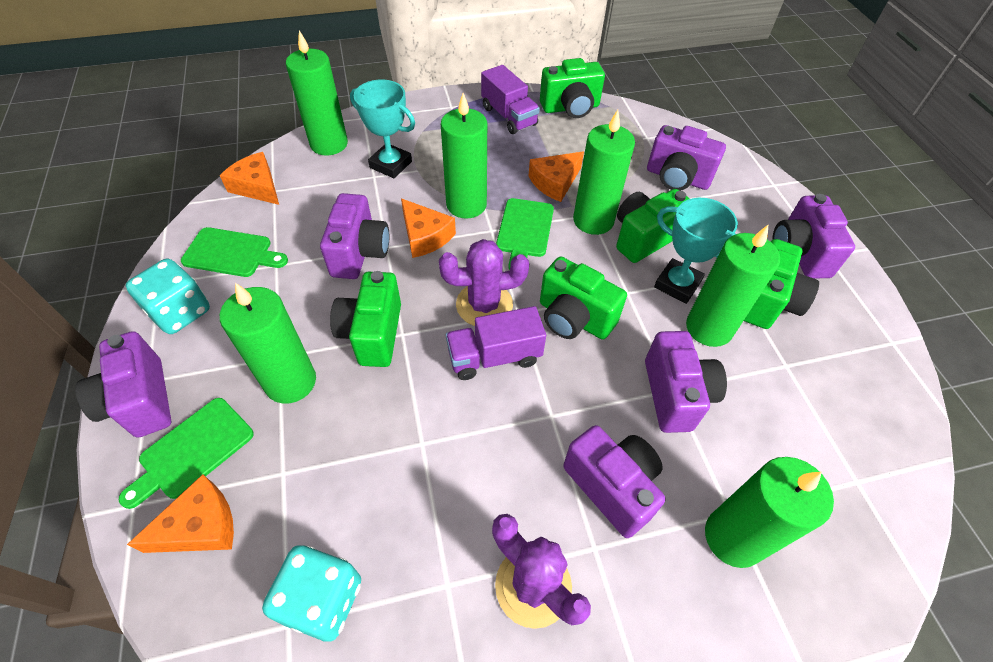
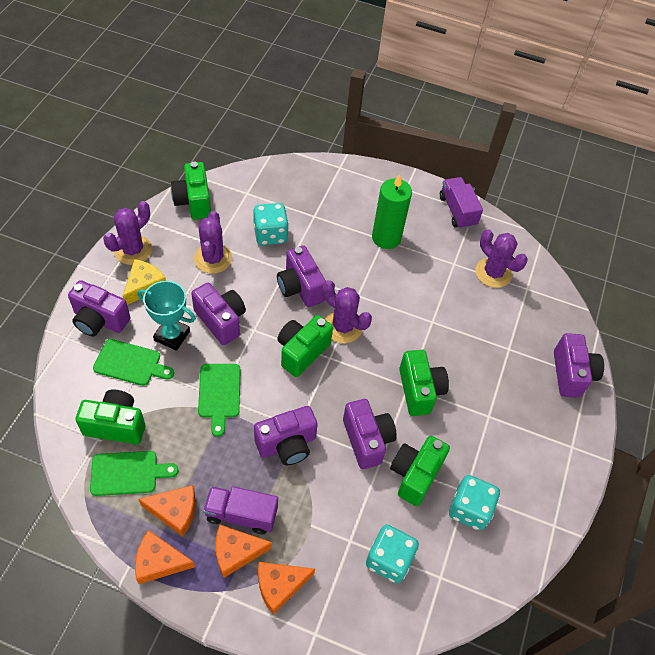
green candle: 6 -> 1
purple cactus: 2 -> 4
turquoise dice: 2 -> 3
turquoise trophy: 2 -> 1
yellow cheese: 0 -> 1

